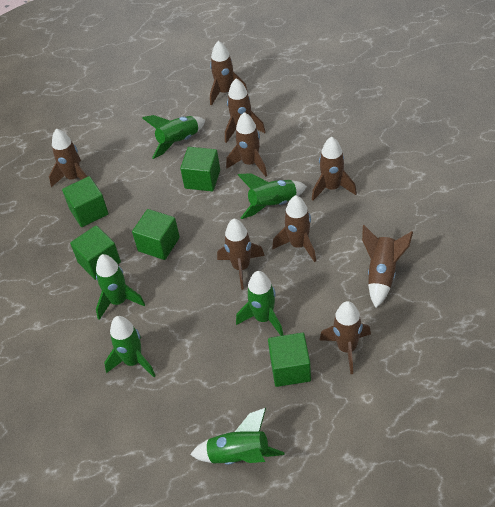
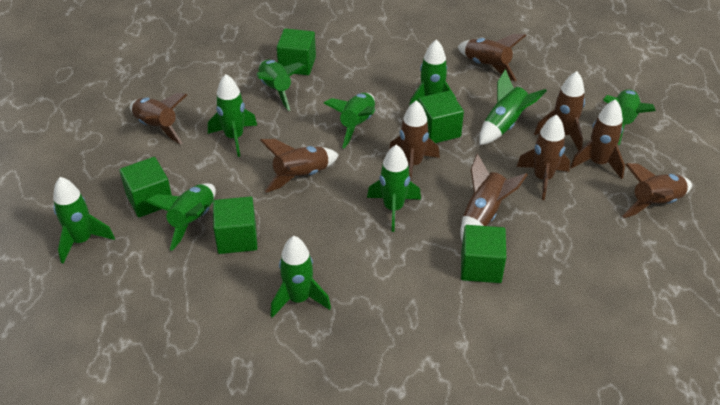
green rocket: 6 -> 10

